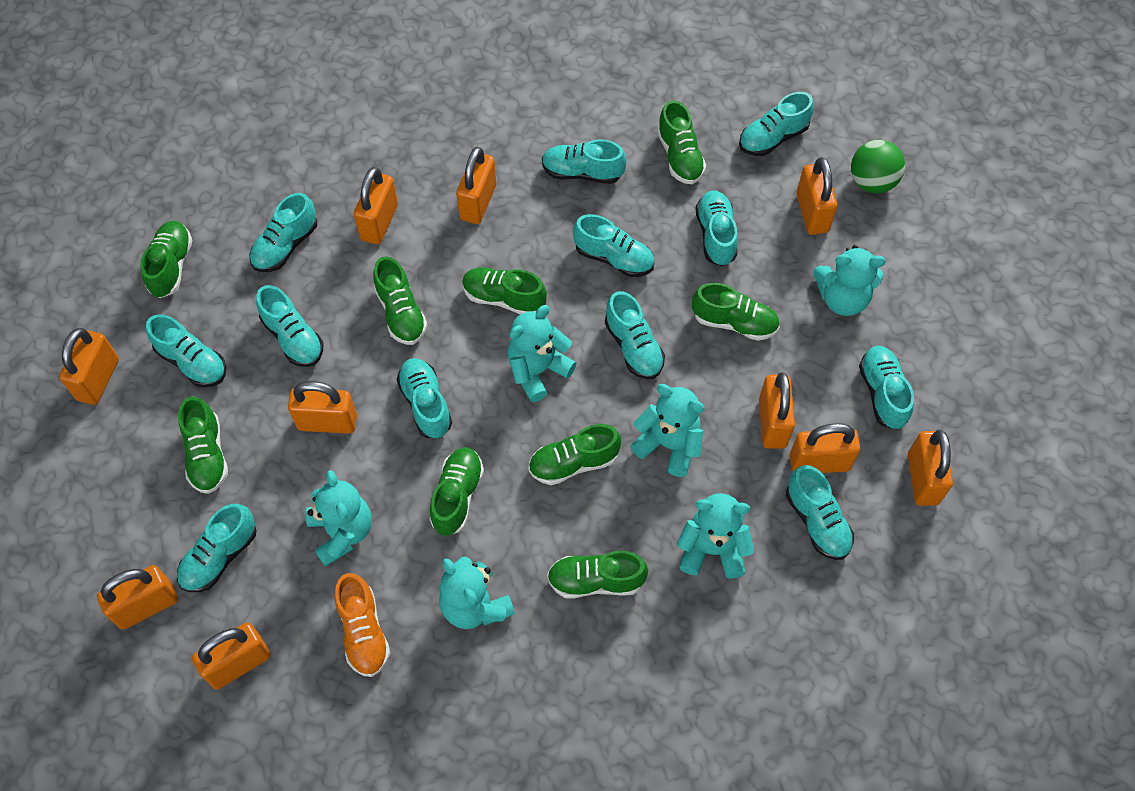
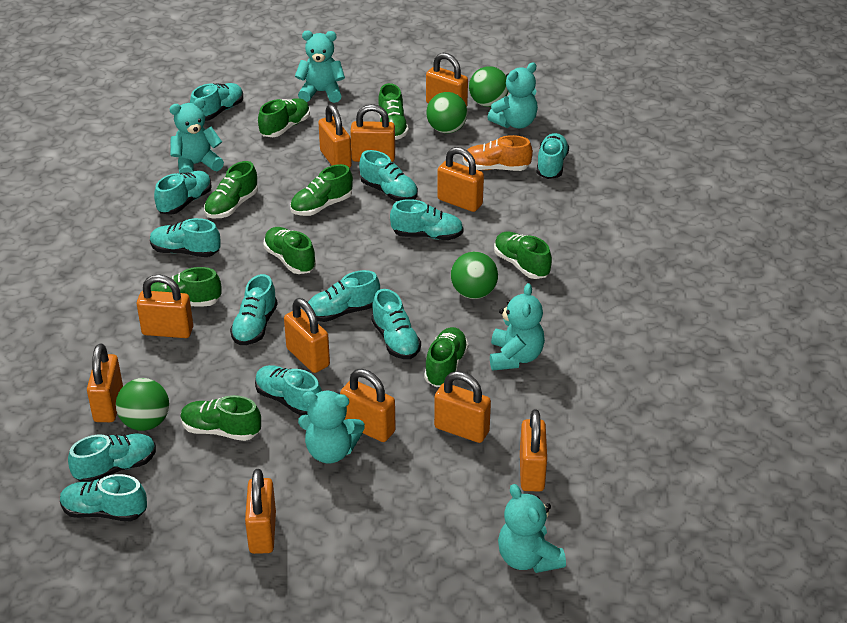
green ball: 1 -> 4
orange padlock: 10 -> 11

